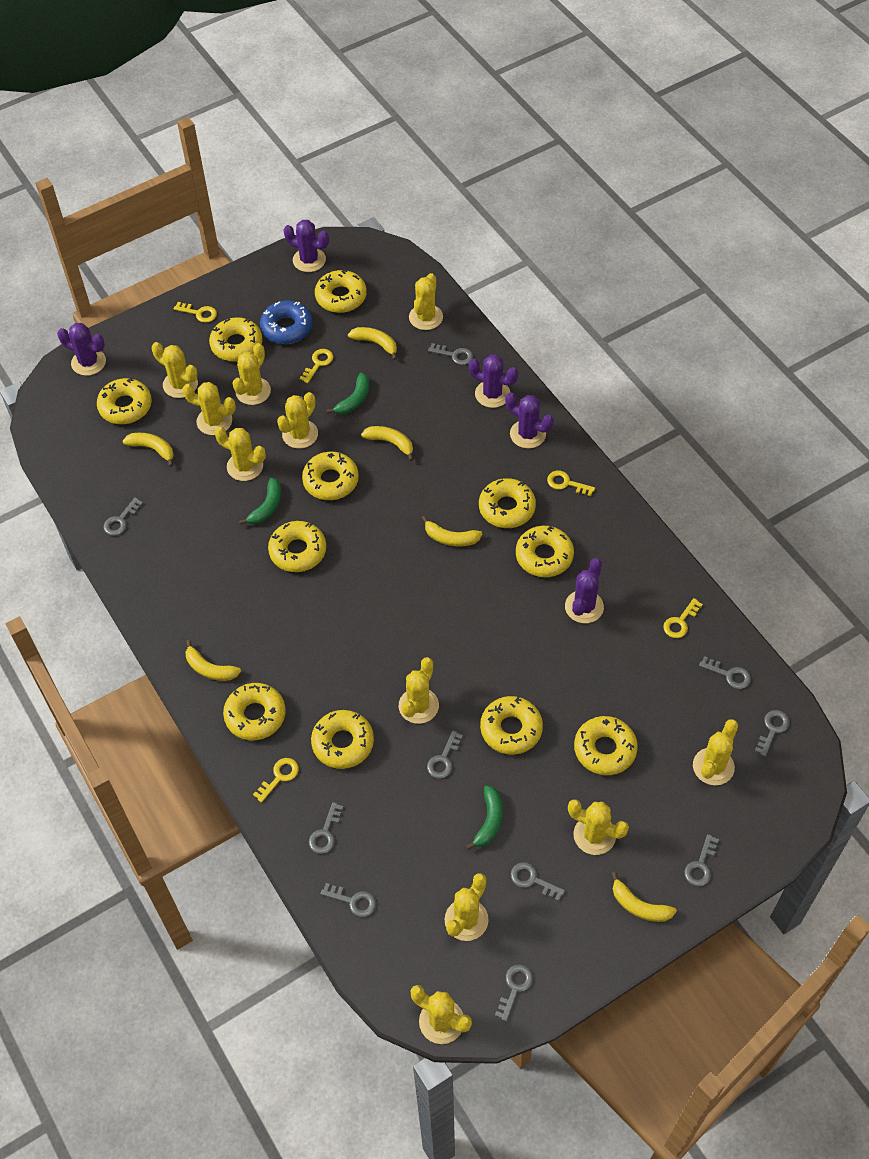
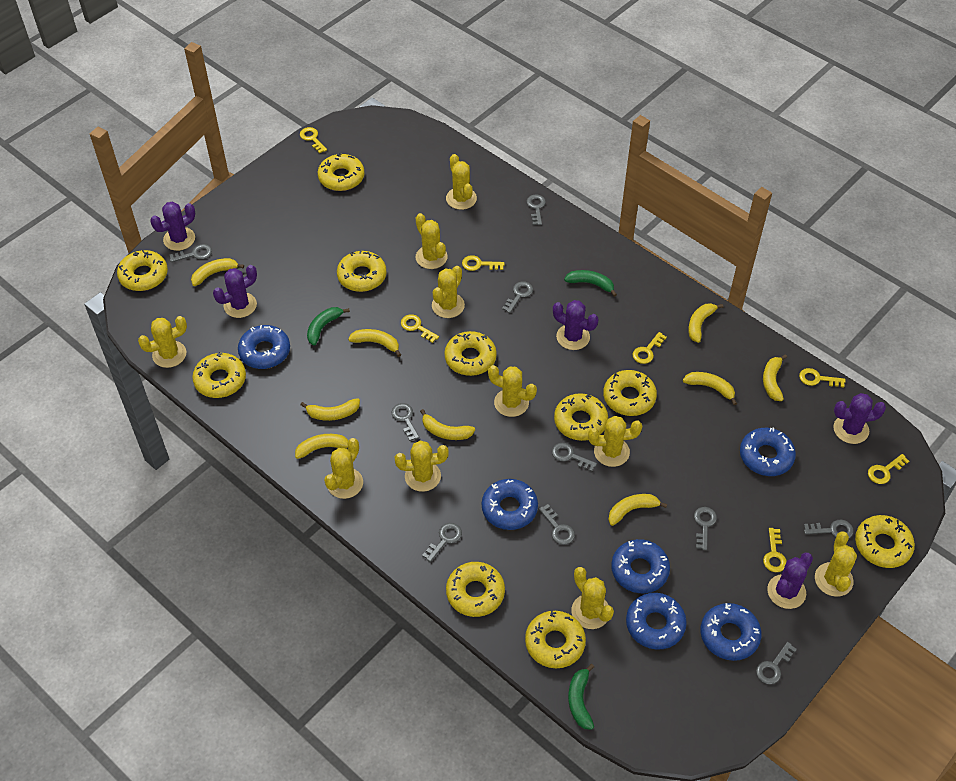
blue donut: 1 -> 6
yellow banana: 6 -> 9
yellow cactus: 11 -> 10
yellow donut: 11 -> 10
yellow key: 5 -> 7

